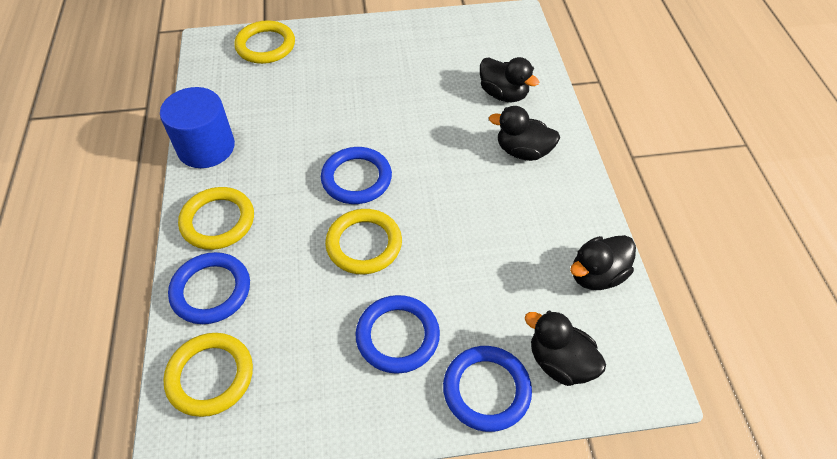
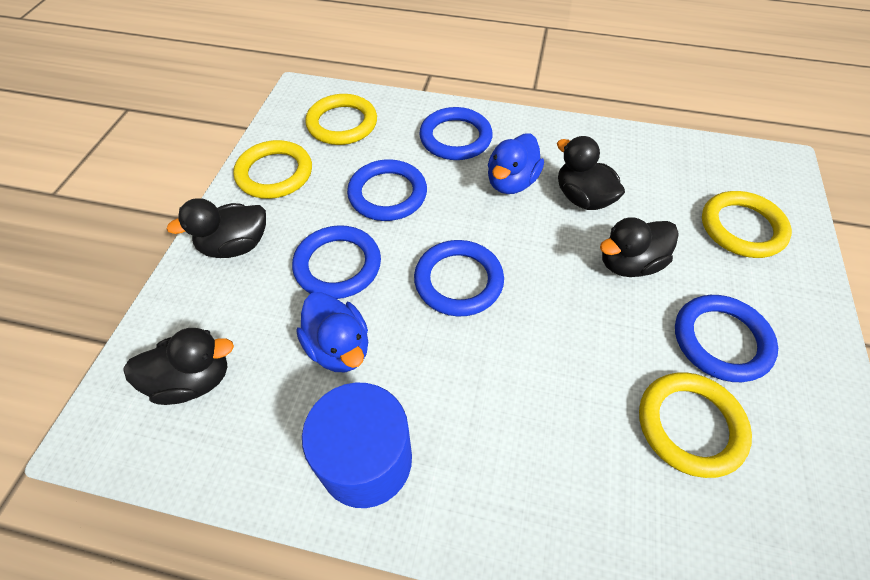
blue duck: 0 -> 2
blue ring: 4 -> 5

